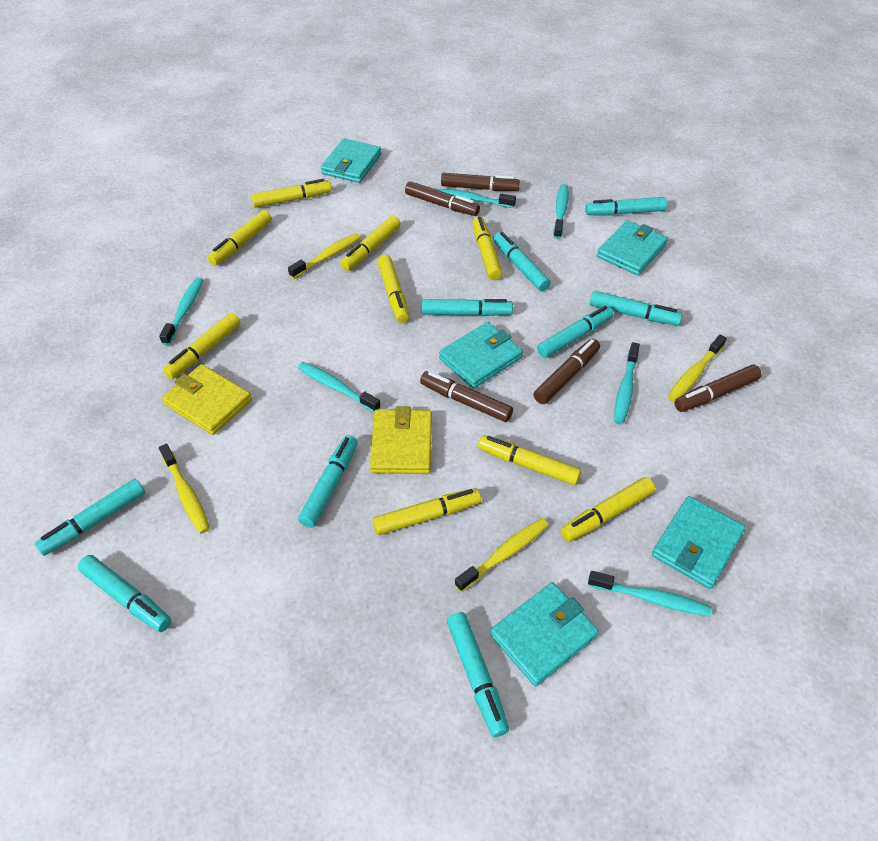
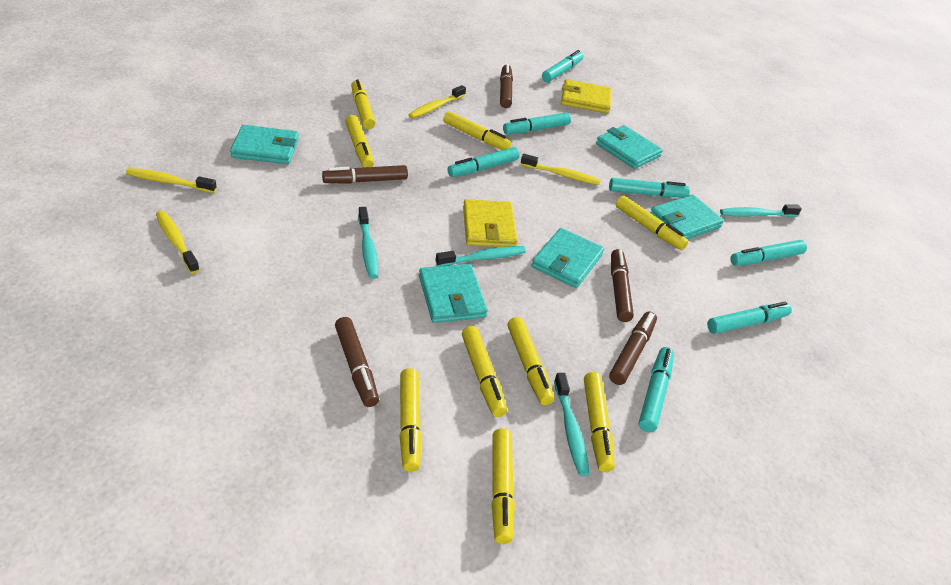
turquoise marker: 9 -> 7
turquoise toothbrush: 6 -> 4

